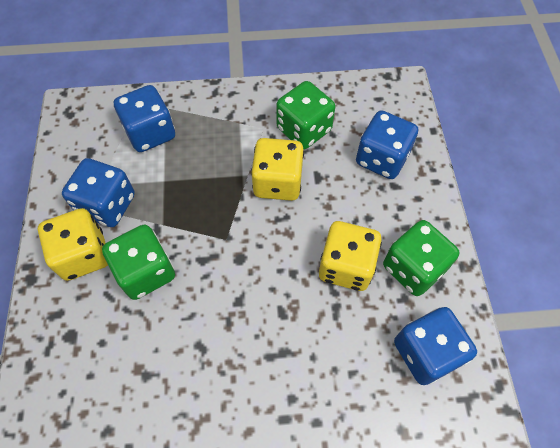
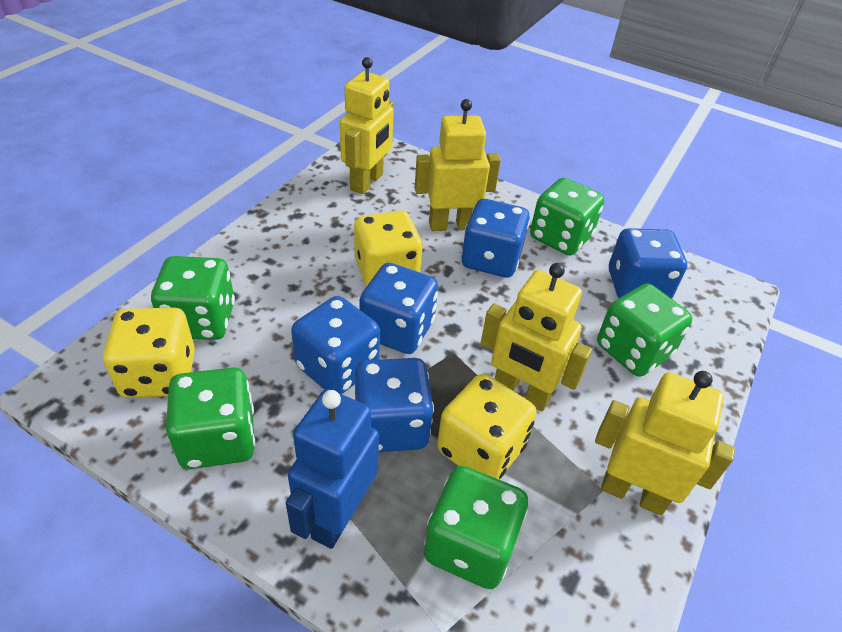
blue dice: 4 -> 5
blue robot: 0 -> 1
green dice: 3 -> 5
yellow robot: 0 -> 4

